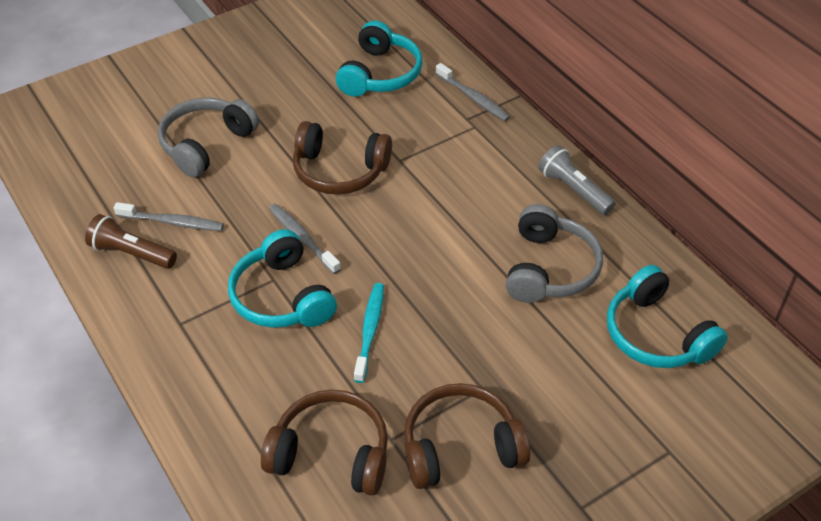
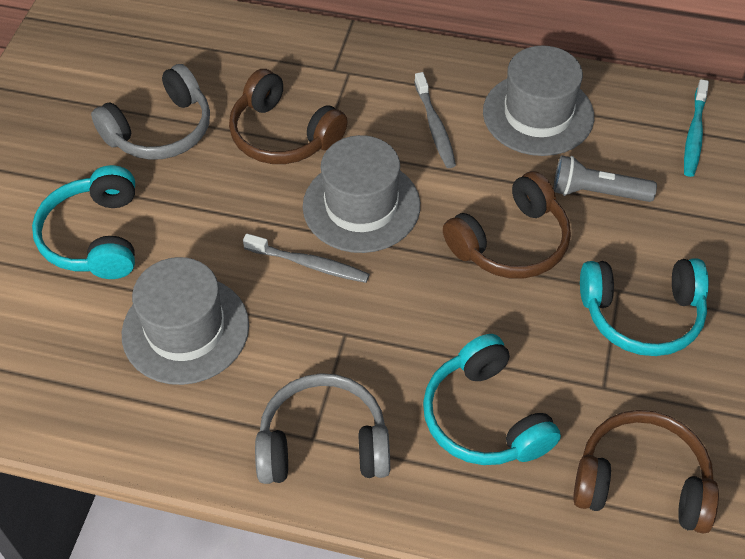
brown flashlight: 1 -> 0
grey hat: 0 -> 3
grey toothbrush: 3 -> 2

